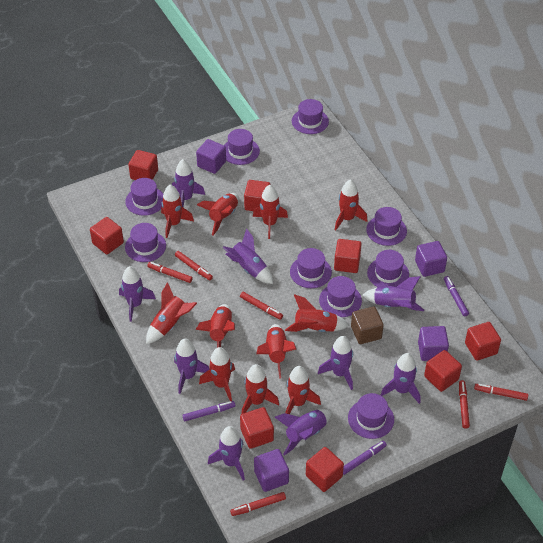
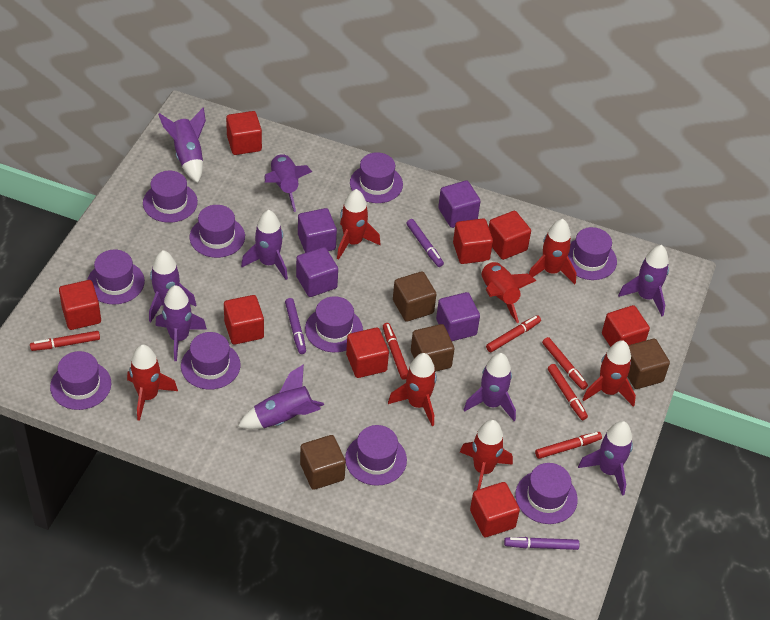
brown cube: 1 -> 4
purple hat: 9 -> 10
red rocket: 11 -> 7

